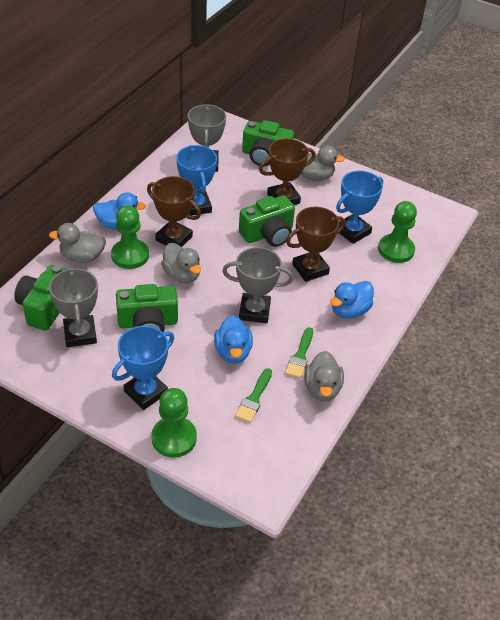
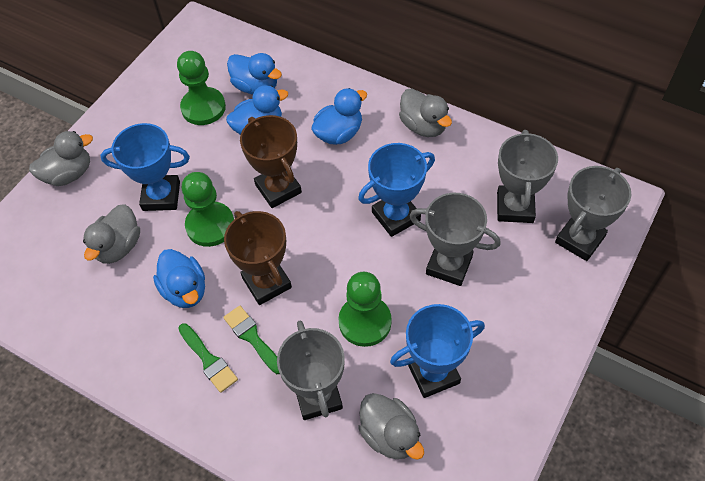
blue duck: 3 -> 4
brown trophy: 3 -> 2
green camera: 4 -> 0
grey trophy: 3 -> 4

